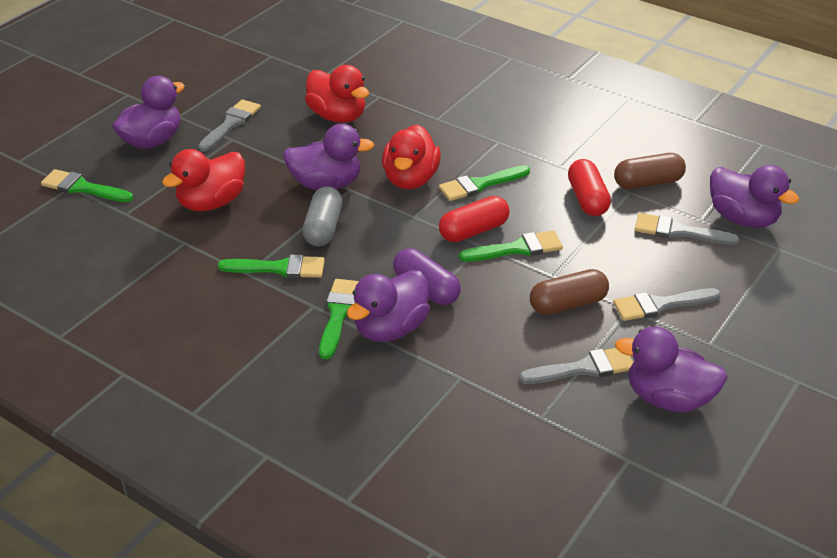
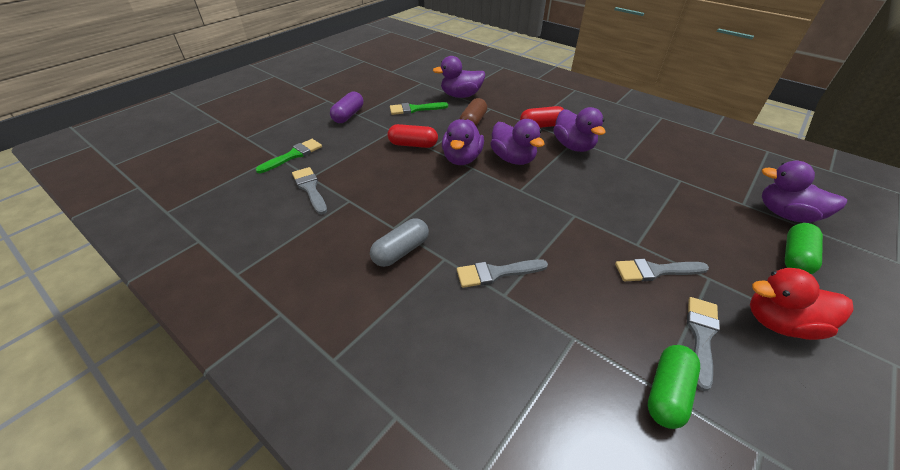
brown capsule: 2 -> 1
green brush: 5 -> 2
green capsule: 0 -> 2
red duck: 3 -> 1

